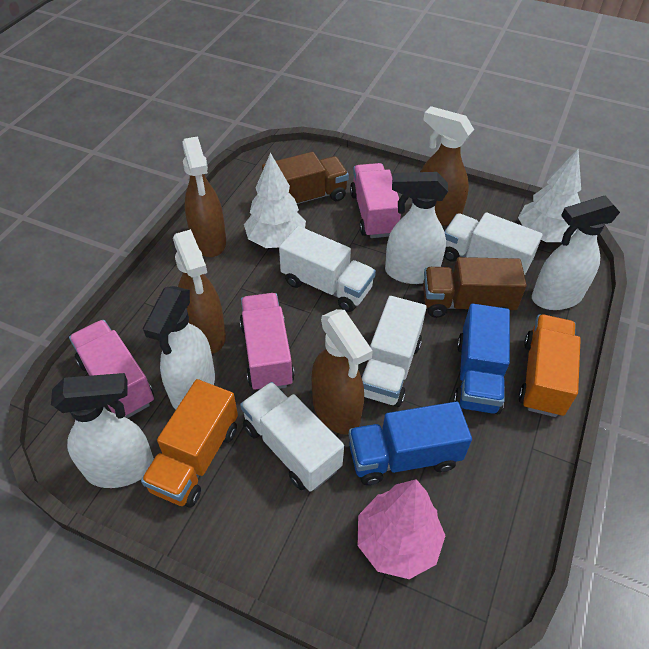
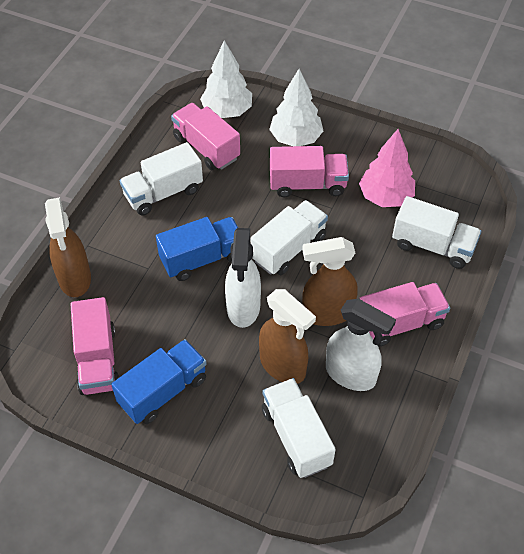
brown spray bottle: 4 -> 3
brown truck: 2 -> 0
orange truck: 2 -> 0
pink truck: 3 -> 4
white spray bottle: 4 -> 2

